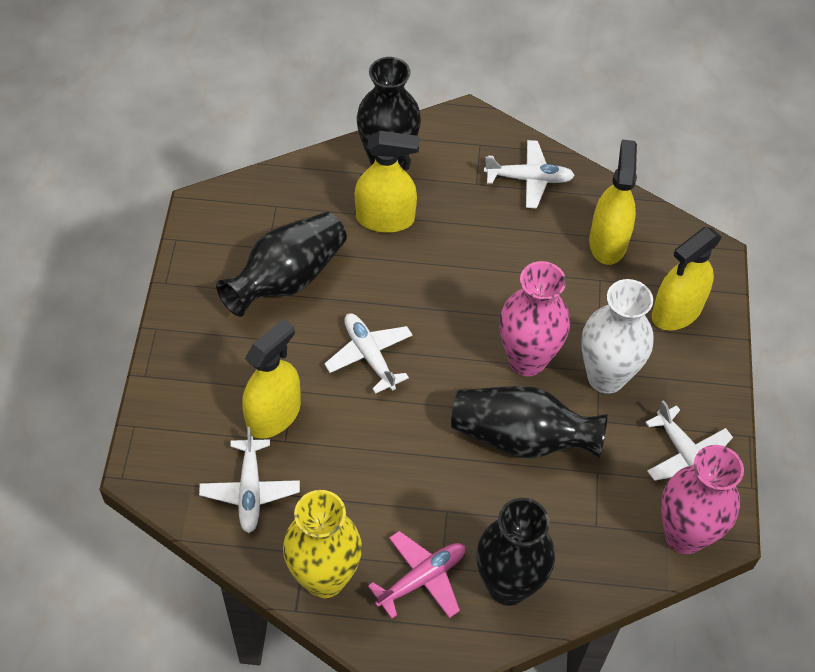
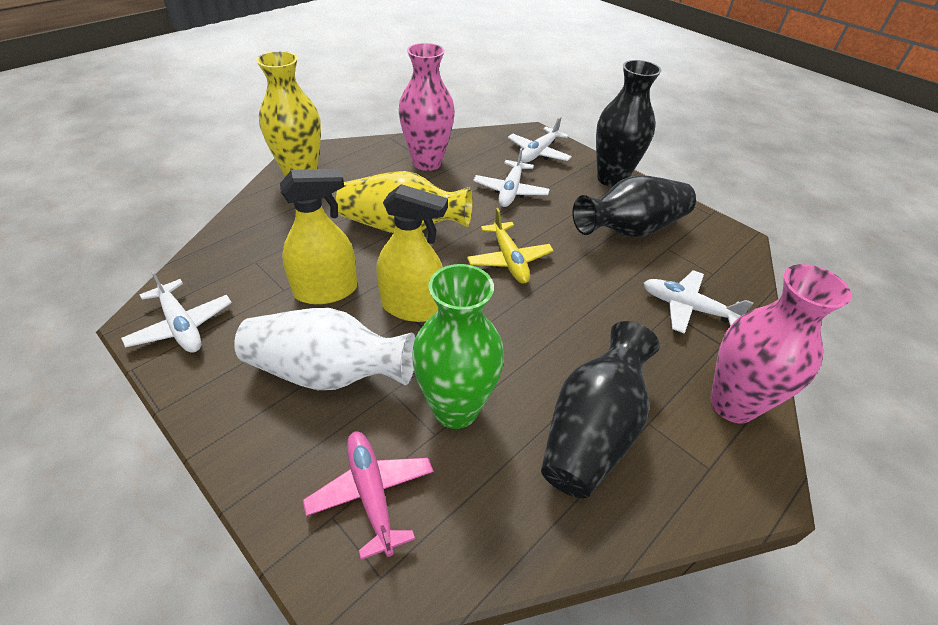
black vase: 4 -> 3
green vase: 0 -> 1
yellow plane: 0 -> 1
yellow spray bottle: 4 -> 2
yellow vase: 1 -> 2

